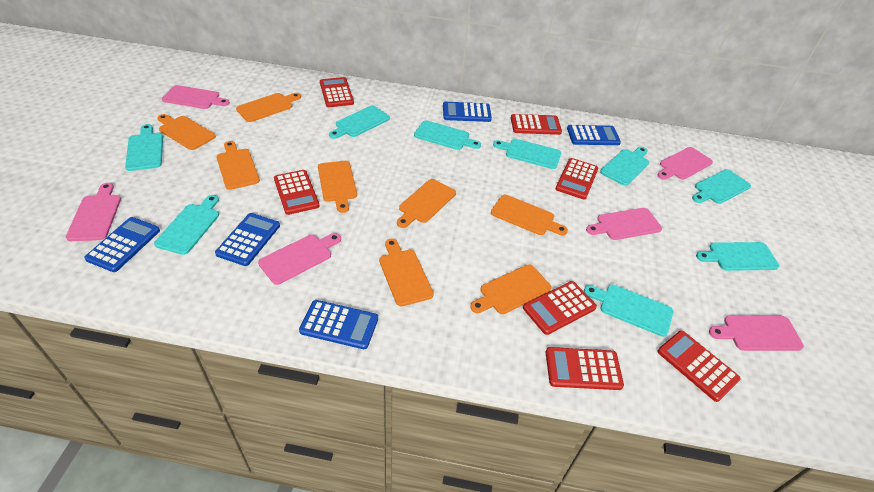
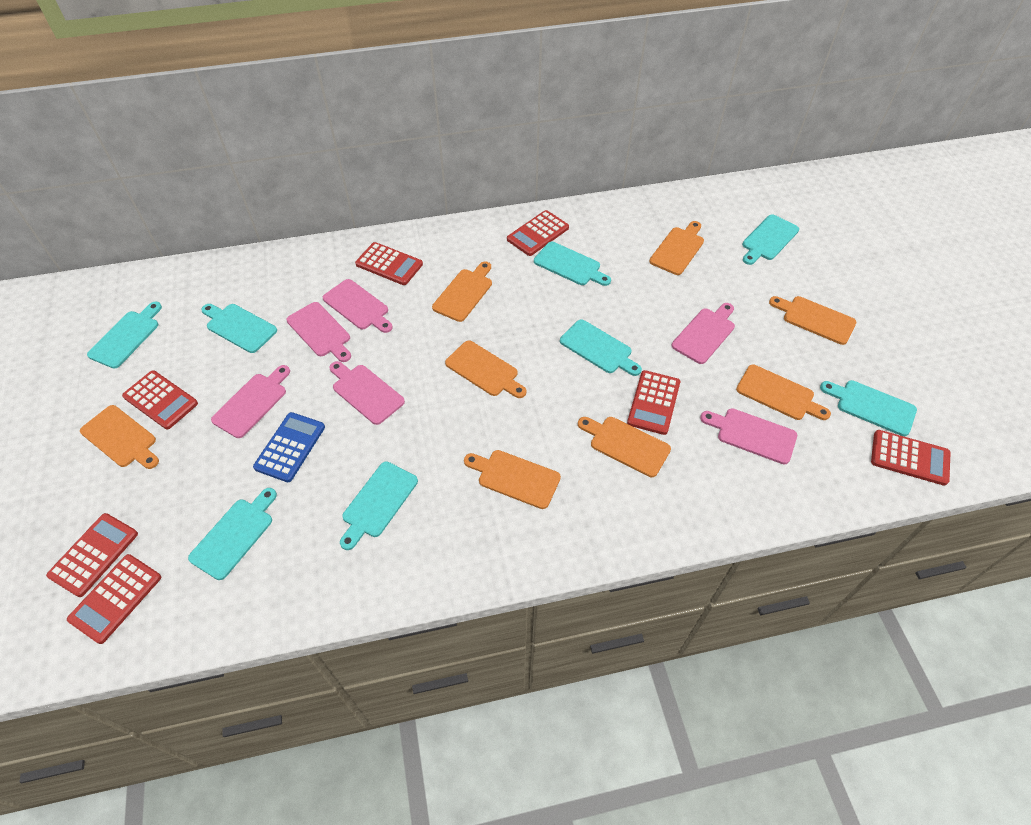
blue calculator: 5 -> 1
turquoise cutting board: 9 -> 8

